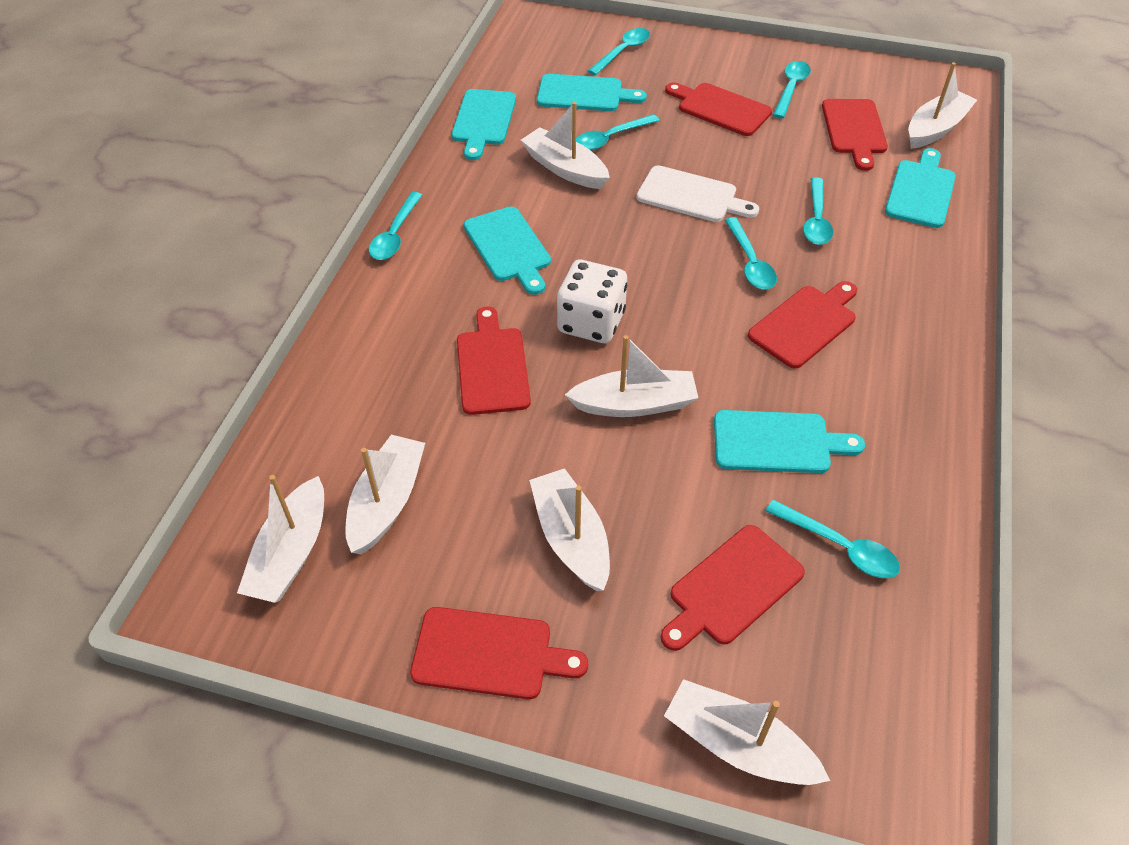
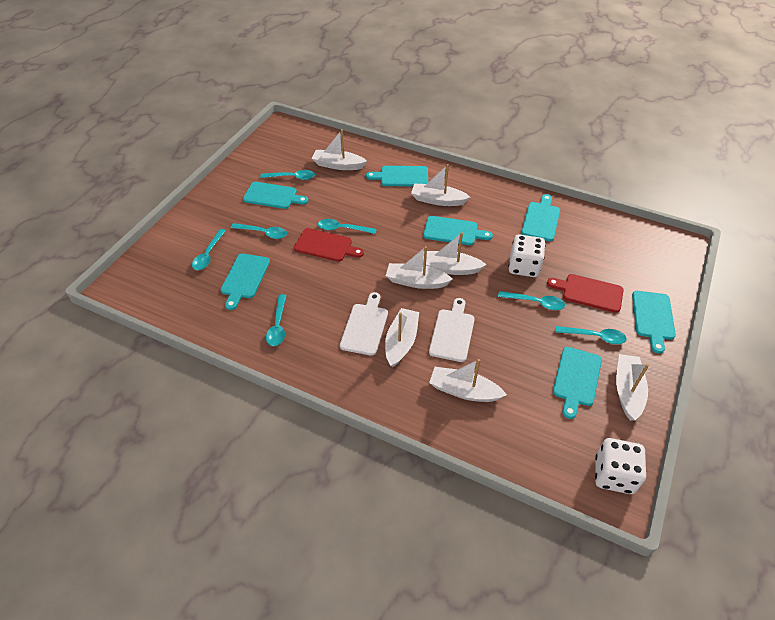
red cutting board: 6 -> 2
turquoise cutting board: 5 -> 7
white cutting board: 1 -> 2
white dice: 1 -> 2

